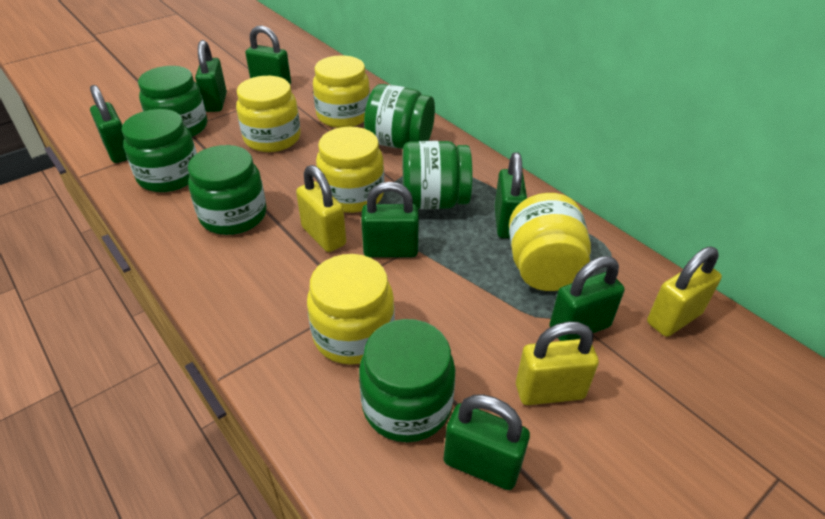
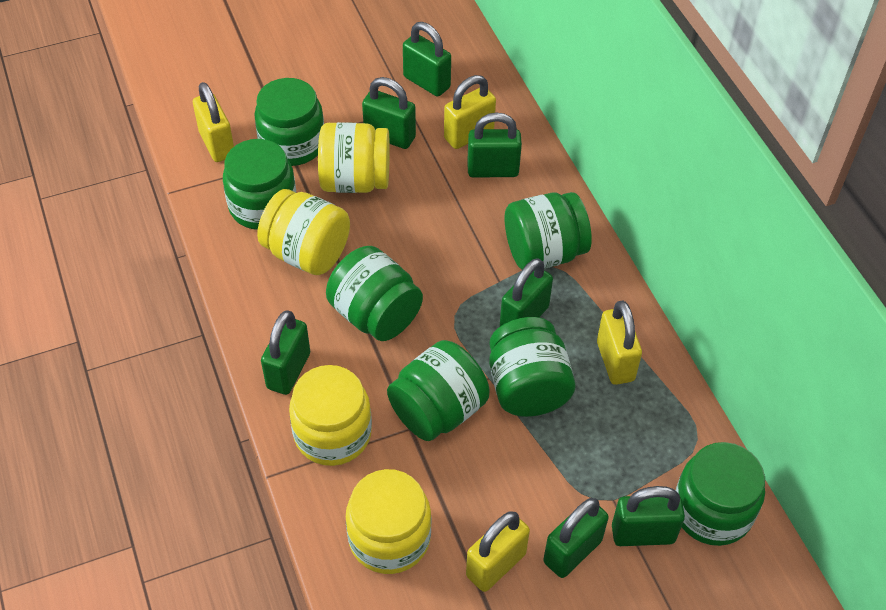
green jar: 6 -> 7
yellow jar: 5 -> 4
yellow padlock: 3 -> 4

